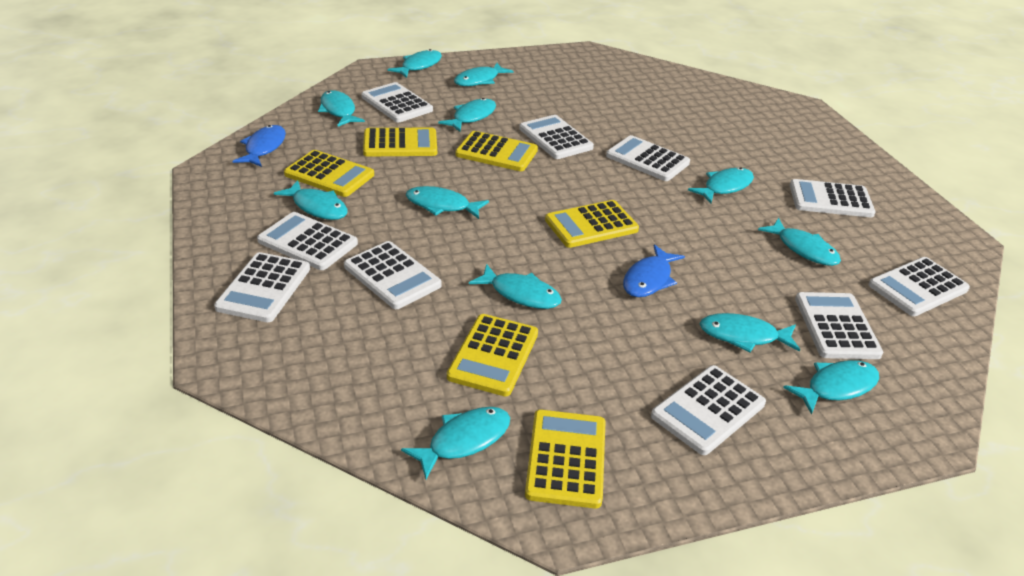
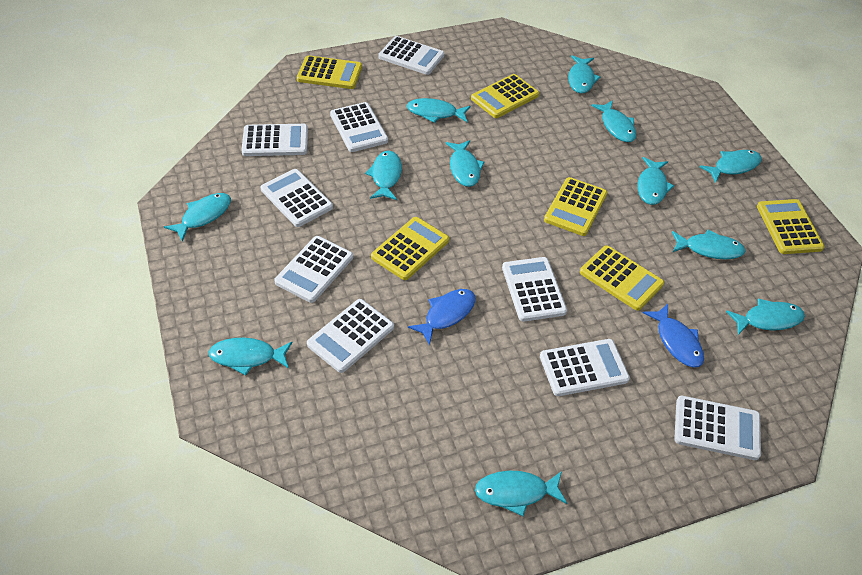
white calculator: 10 -> 9

